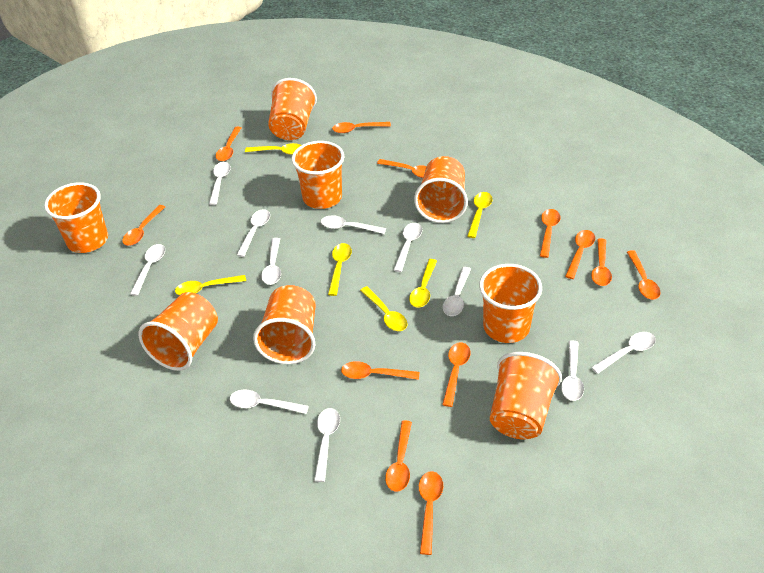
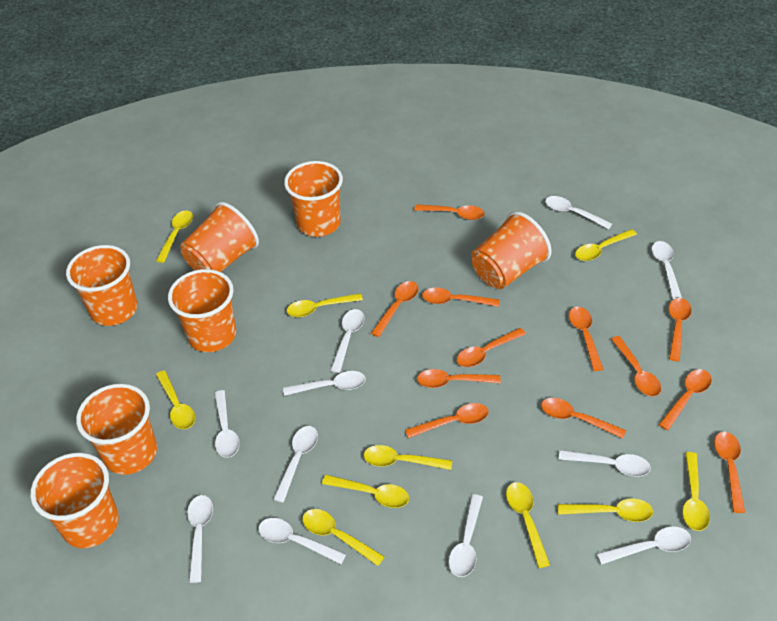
orange cup: 8 -> 7
yellow spoon: 6 -> 10

